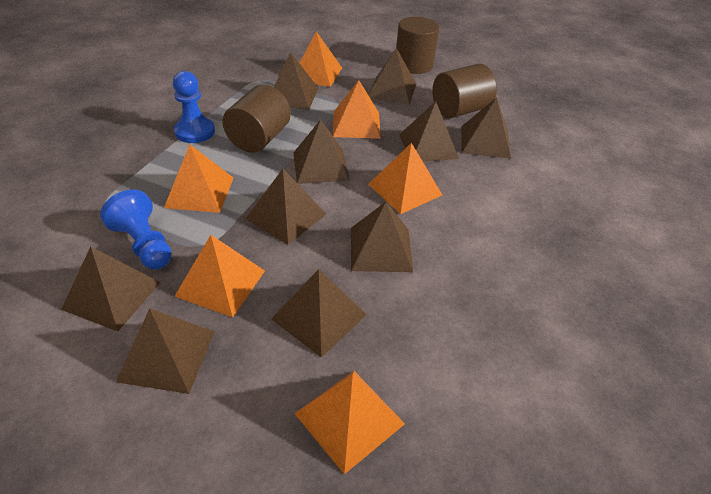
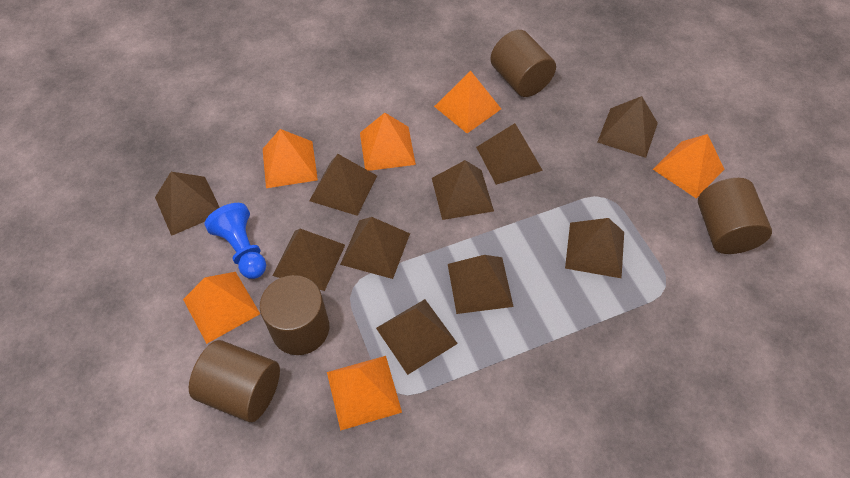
blue pawn: 2 -> 1
brown cylinder: 3 -> 4

